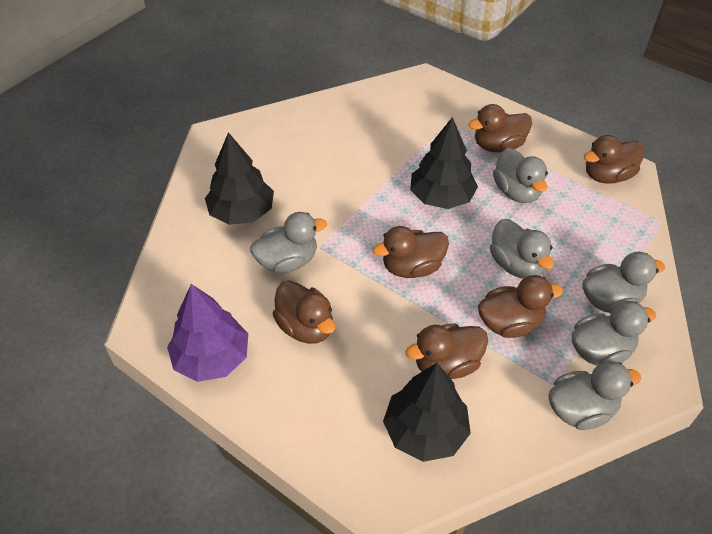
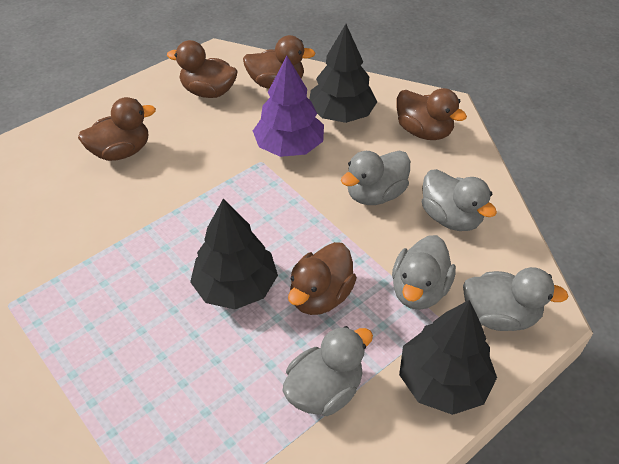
brown duck: 6 -> 5
grey duck: 6 -> 5

